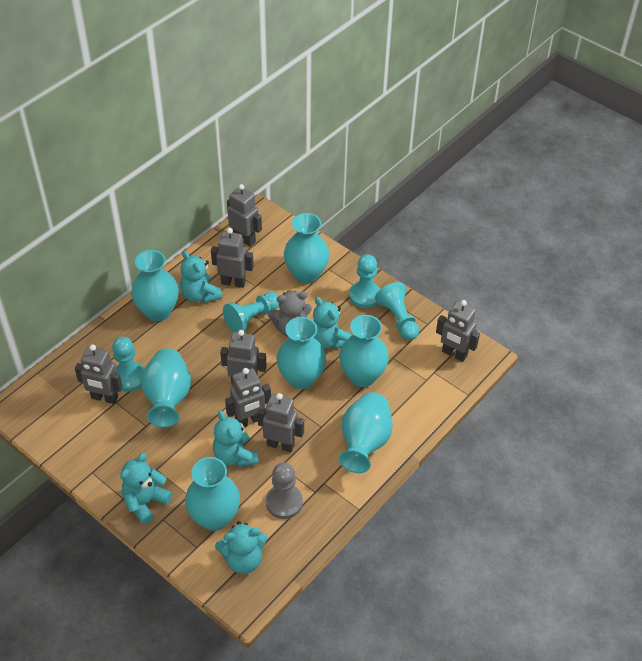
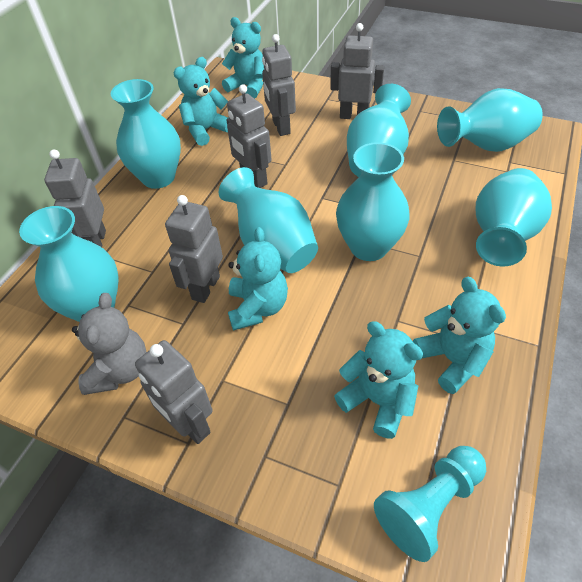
grey pawn: 1 -> 0
grey robot: 7 -> 6
turquoise pawn: 4 -> 1

